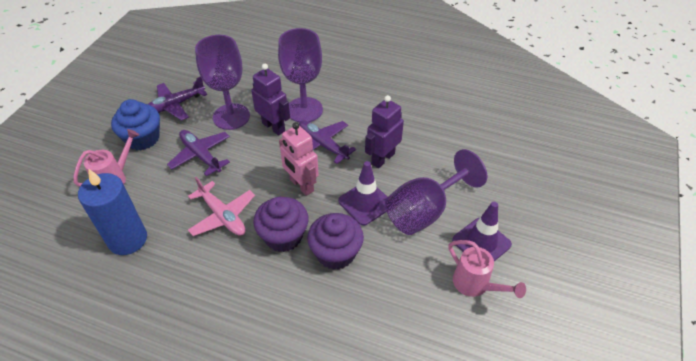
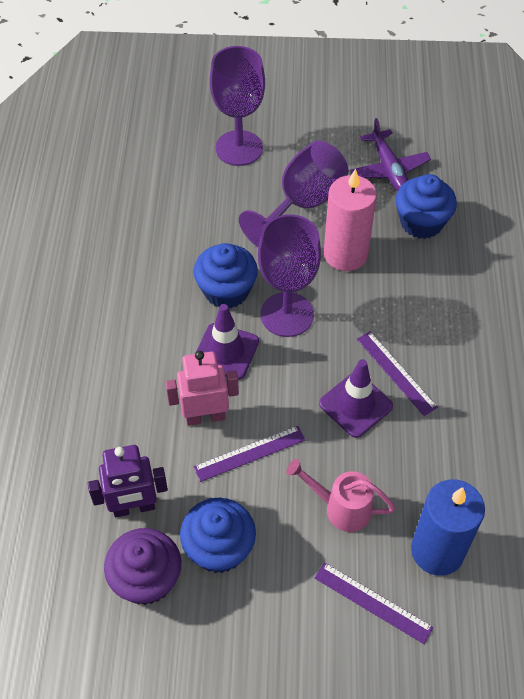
blue cupcake: 1 -> 3
pink candle: 0 -> 1
pink plane: 1 -> 0
pink watering can: 2 -> 1
purple cupcake: 2 -> 1
purple plane: 3 -> 1
purple robot: 2 -> 1
purple ruler: 0 -> 3

